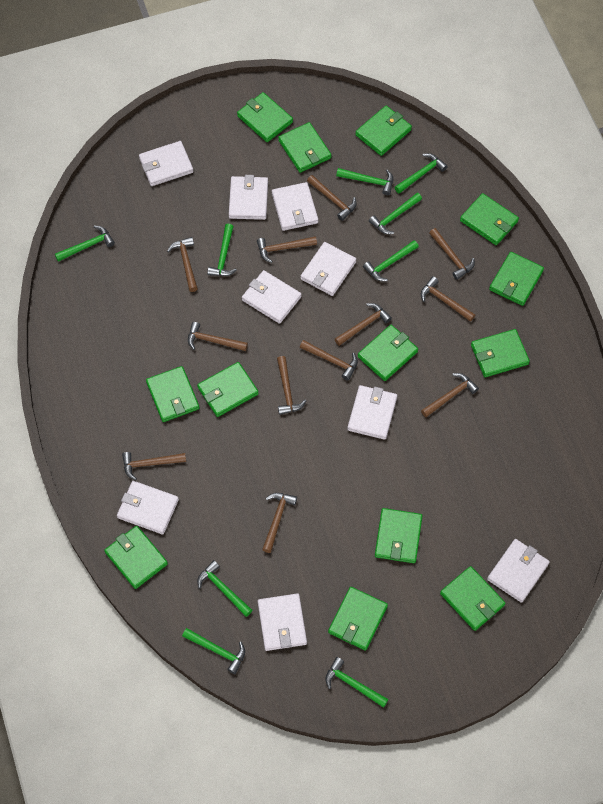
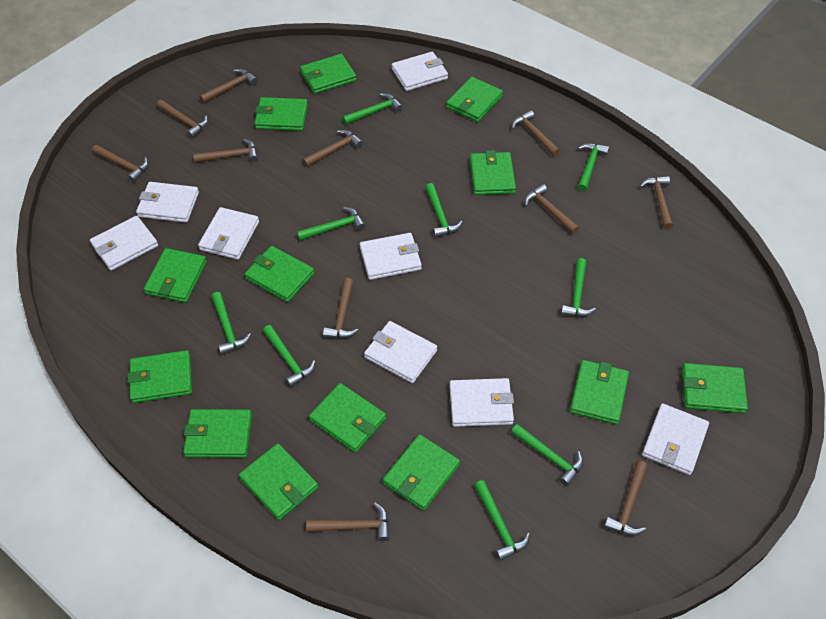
brown hammer: 12 -> 11
white wallet: 9 -> 8

